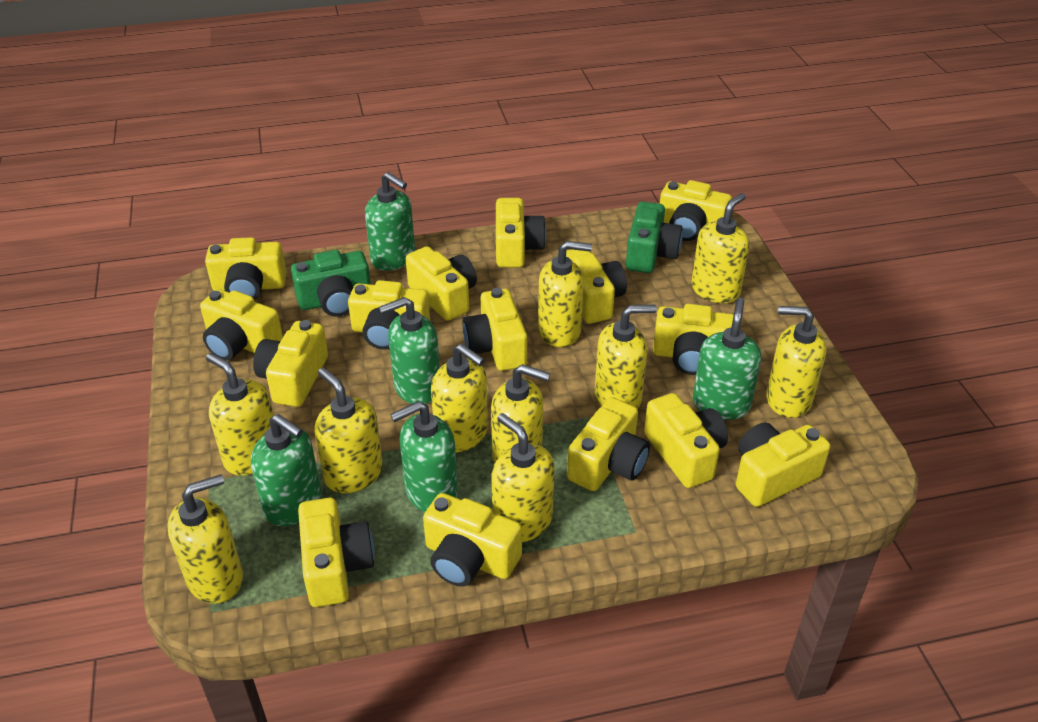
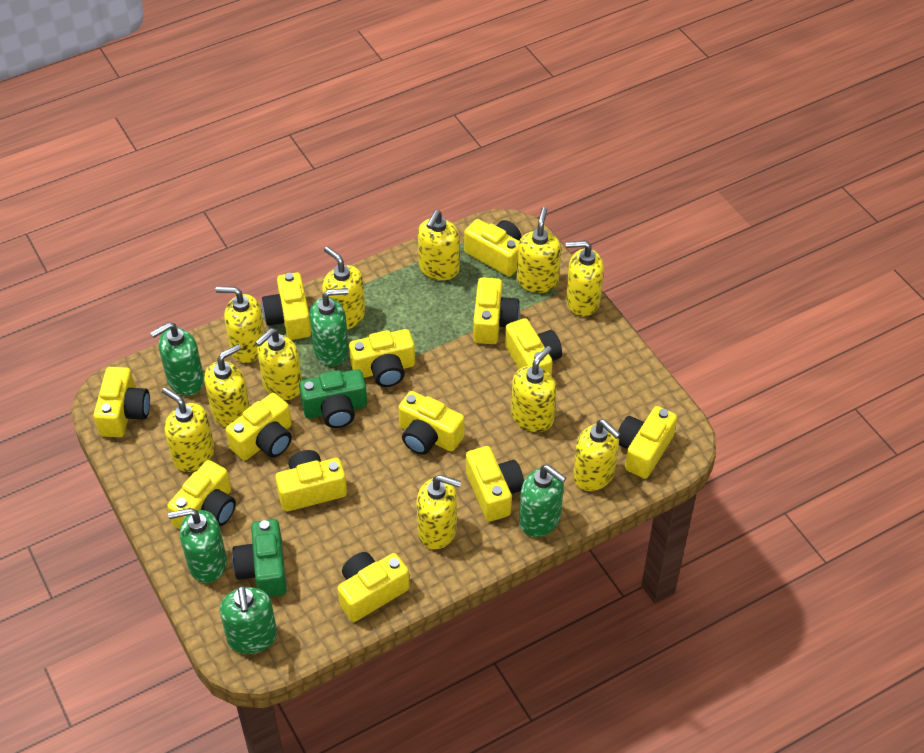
yellow camera: 15 -> 13
yellow soap dispenser: 10 -> 11

